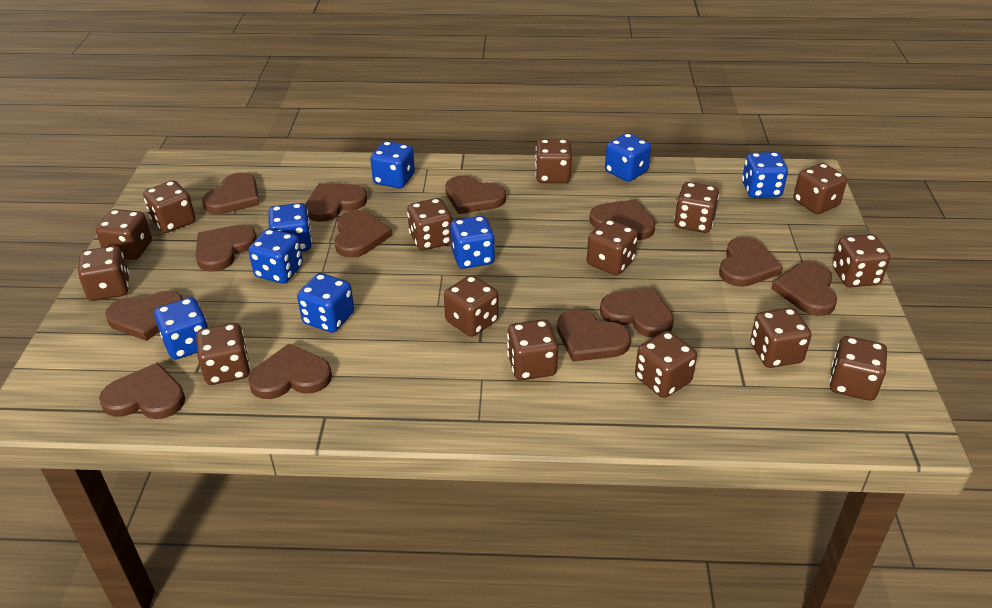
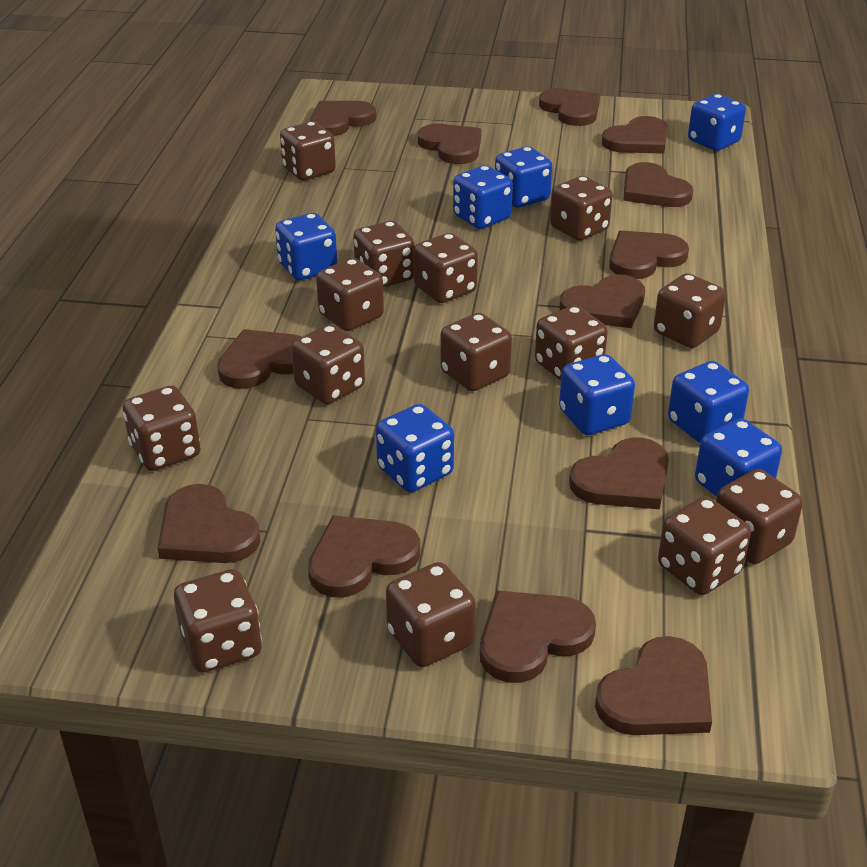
brown dice: 15 -> 14

